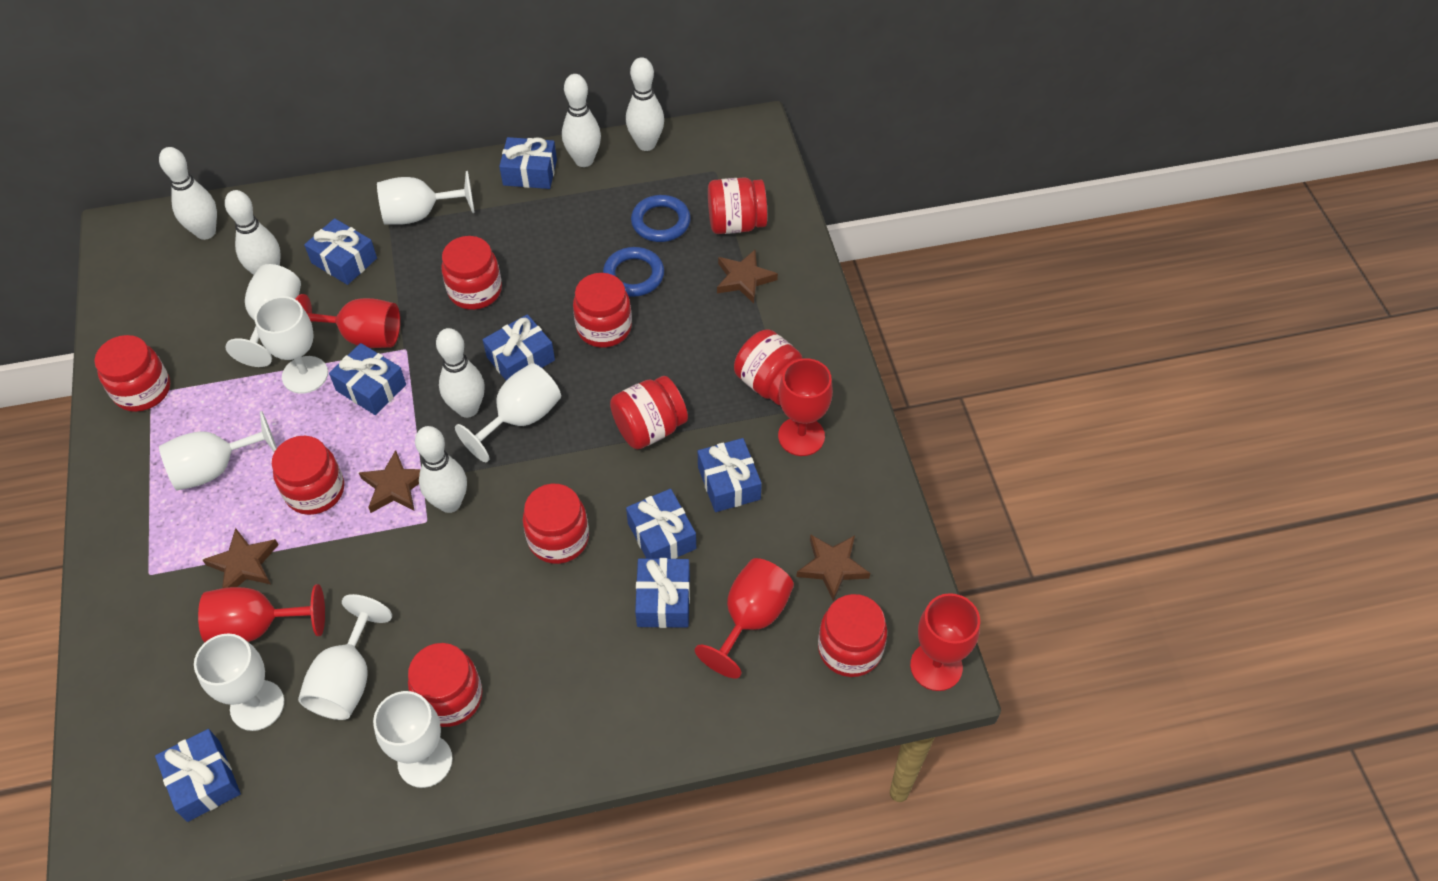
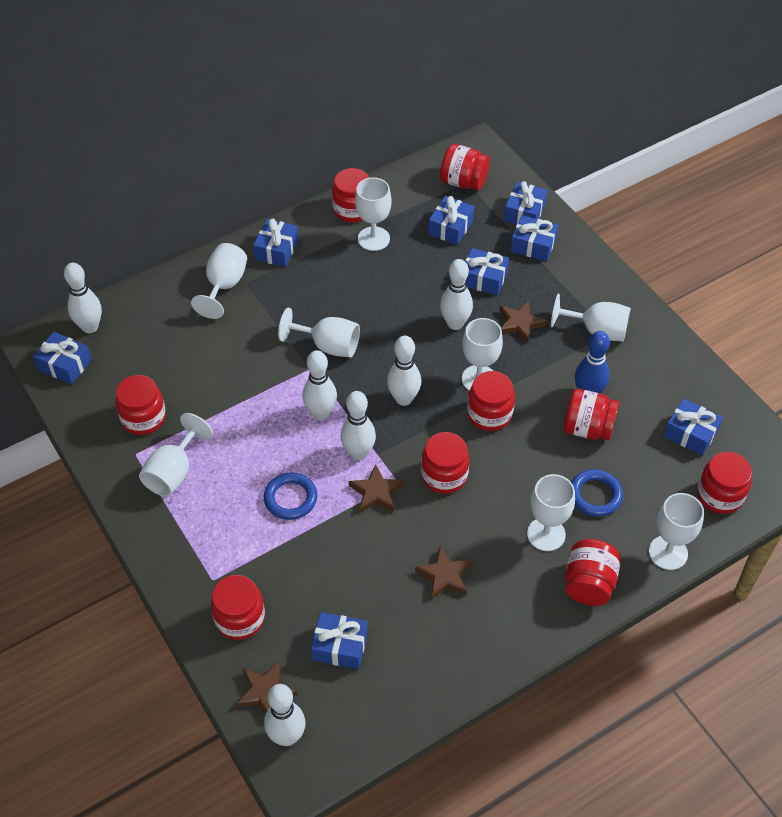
blue bowling pin: 0 -> 1
red goblet: 5 -> 0
red jar: 10 -> 9

